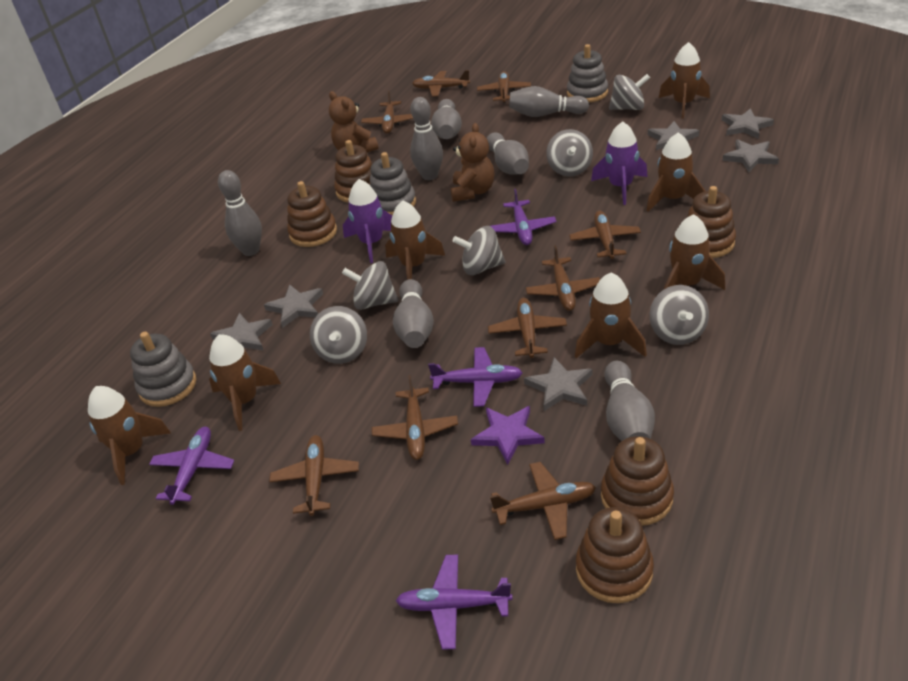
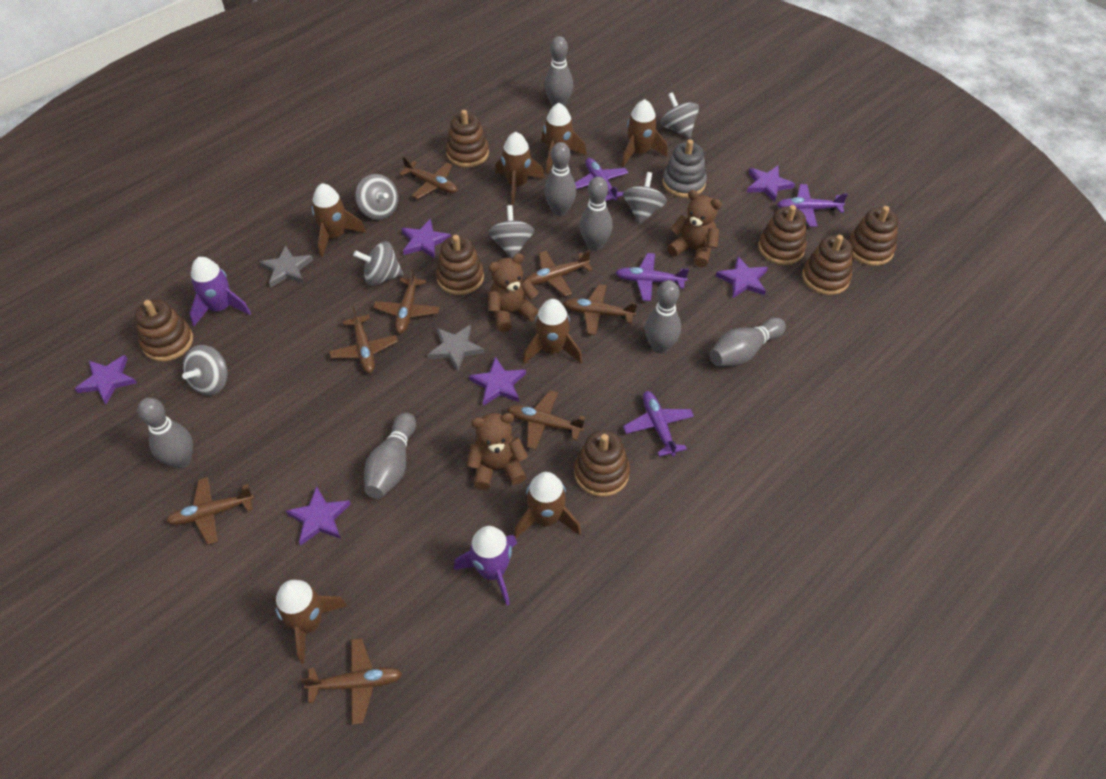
brown plane: 9 -> 8
brown stacking toy: 5 -> 7
brown teddy bear: 2 -> 3
grey stacking toy: 3 -> 1
grey star: 6 -> 2
purple star: 1 -> 6

